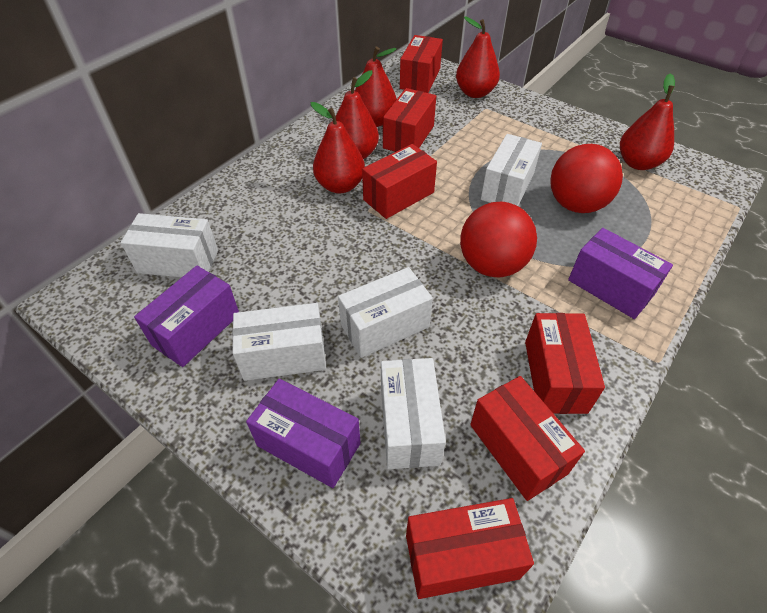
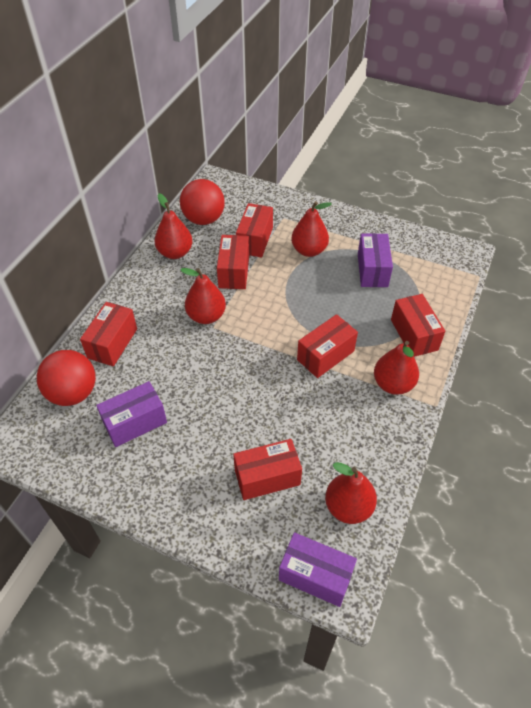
white box: 5 -> 0

